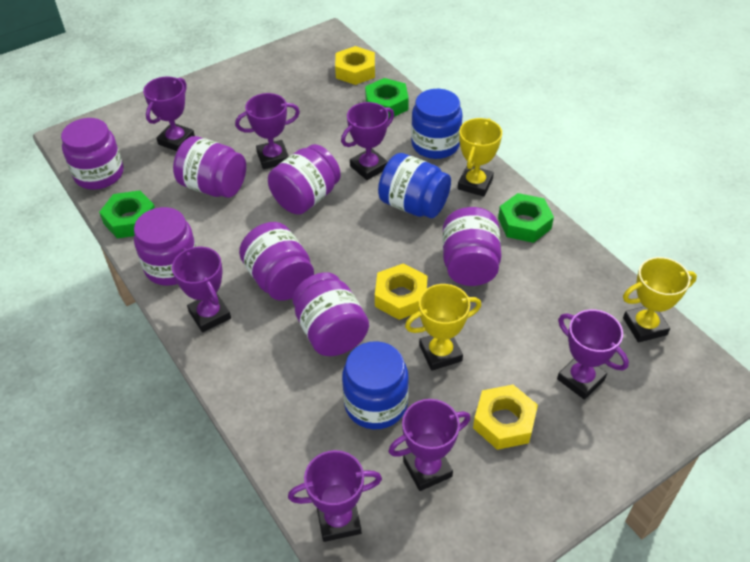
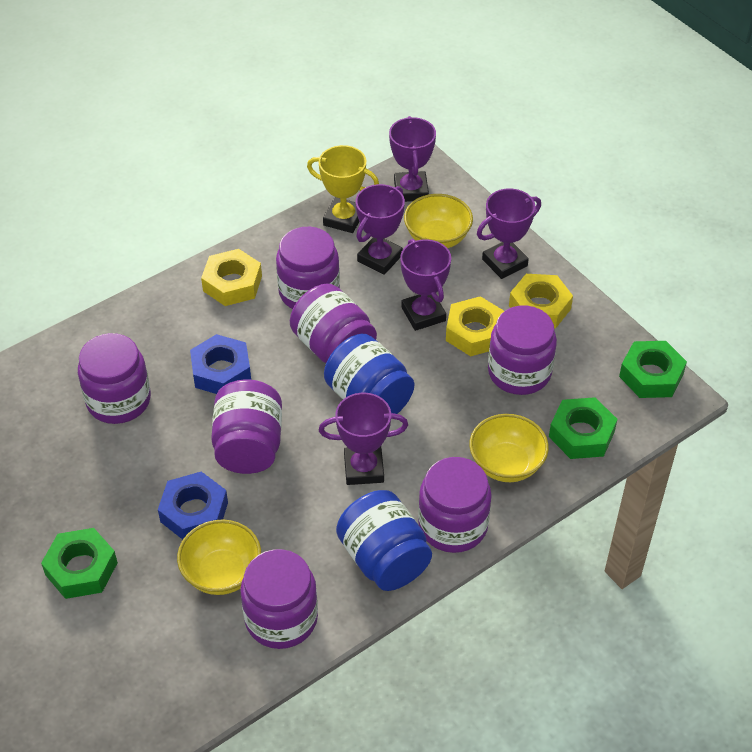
blue jar: 3 -> 2
blue nut: 0 -> 2
purple trophy: 7 -> 5
yellow bowl: 0 -> 3
yellow trophy: 3 -> 1

